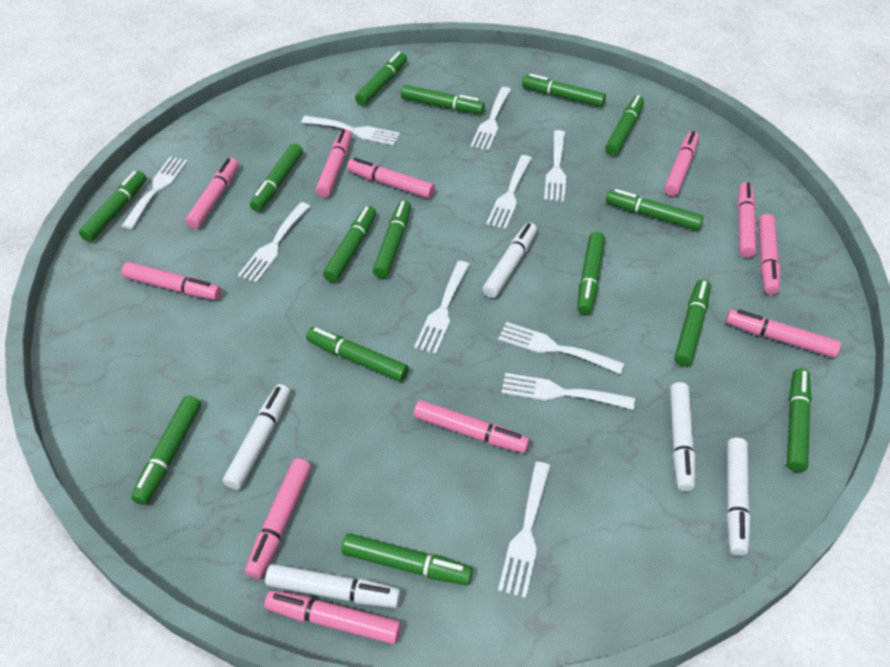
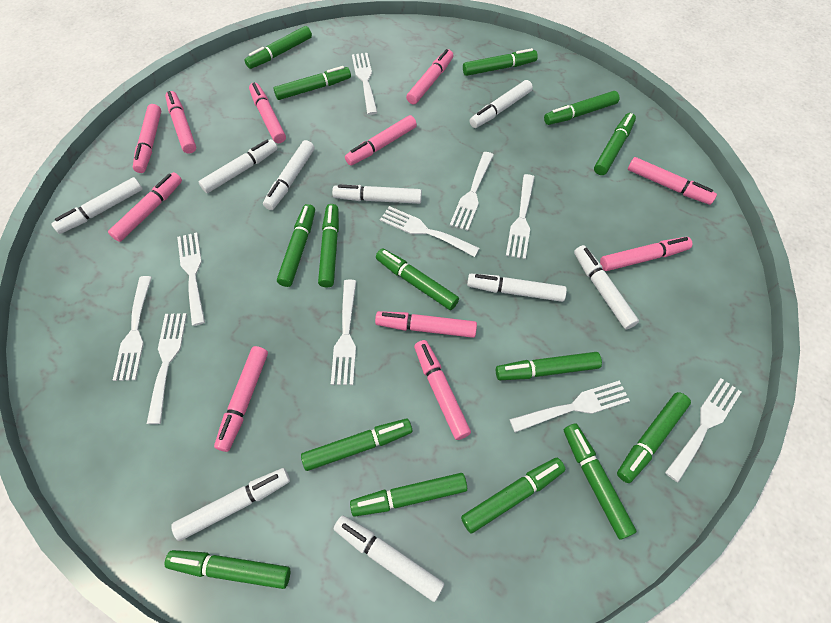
white marker: 5 -> 9

